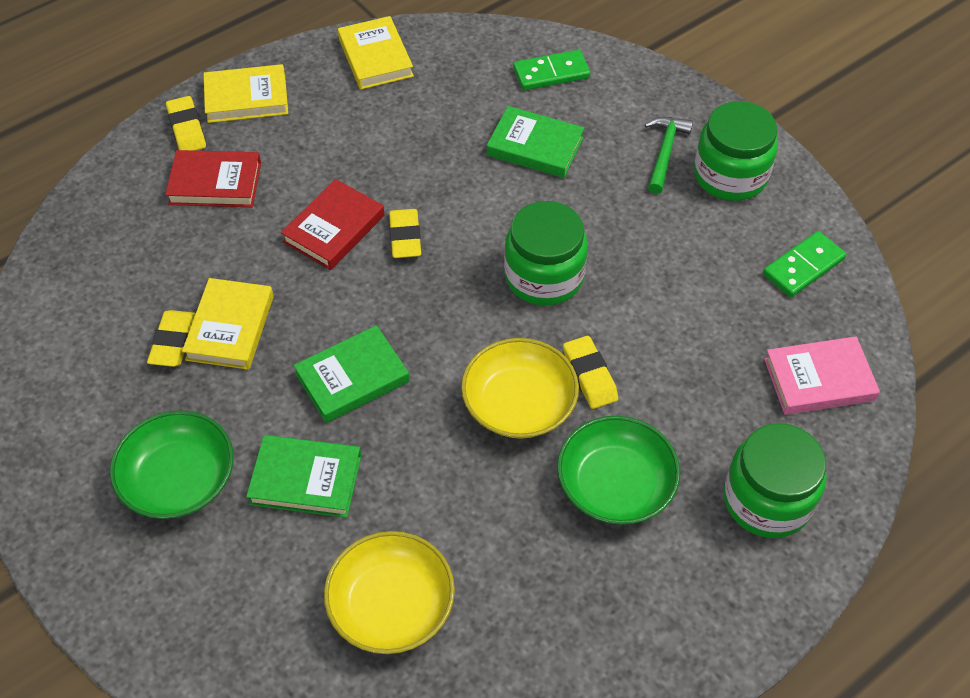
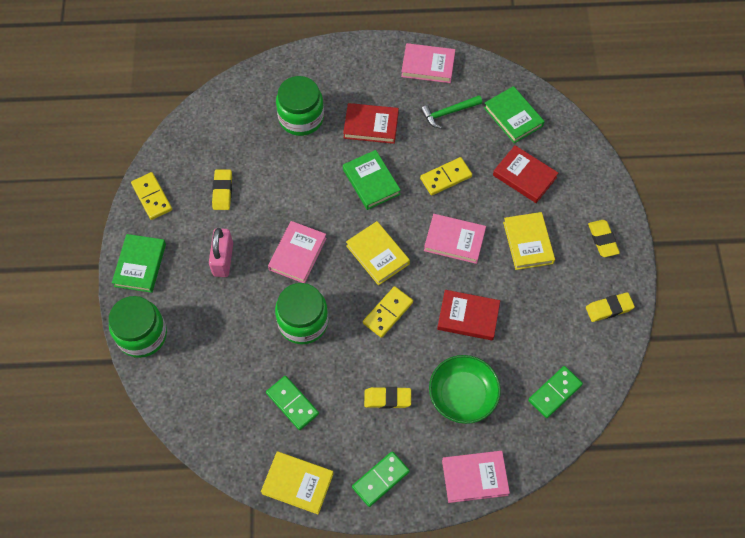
green bowl: 2 -> 1
green domino: 2 -> 3
pink book: 1 -> 4
pink padlock: 0 -> 1
red book: 2 -> 3
yellow bowl: 2 -> 0
yellow domino: 0 -> 3

